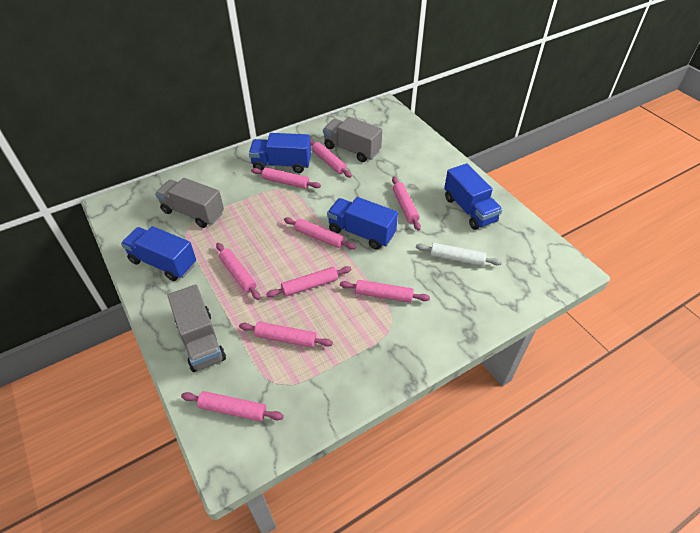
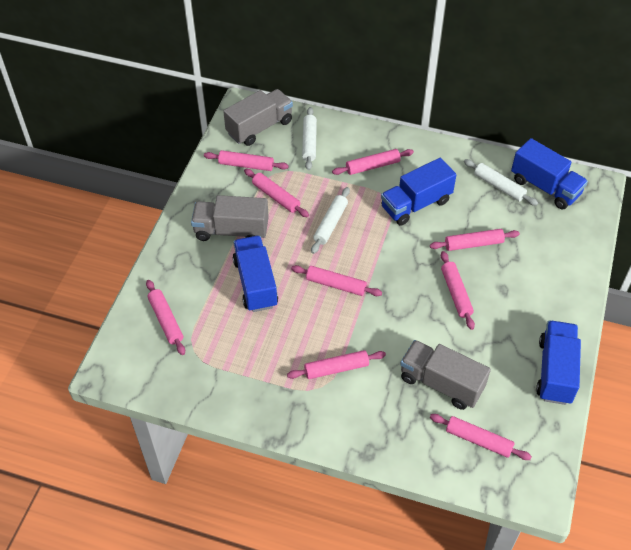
white rolling pin: 1 -> 3

